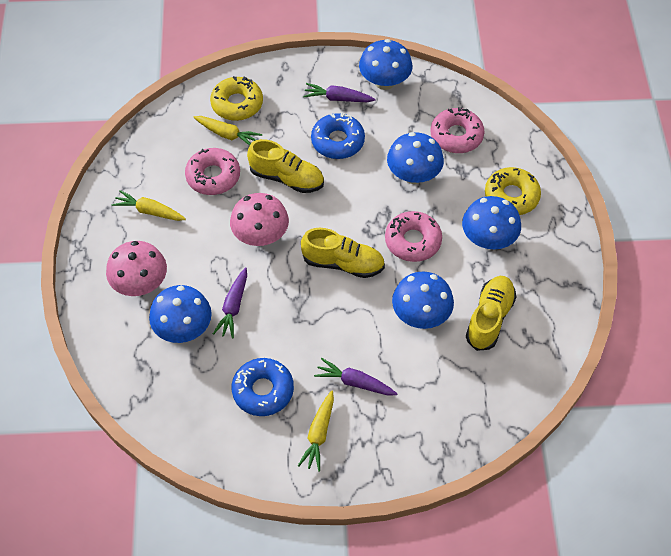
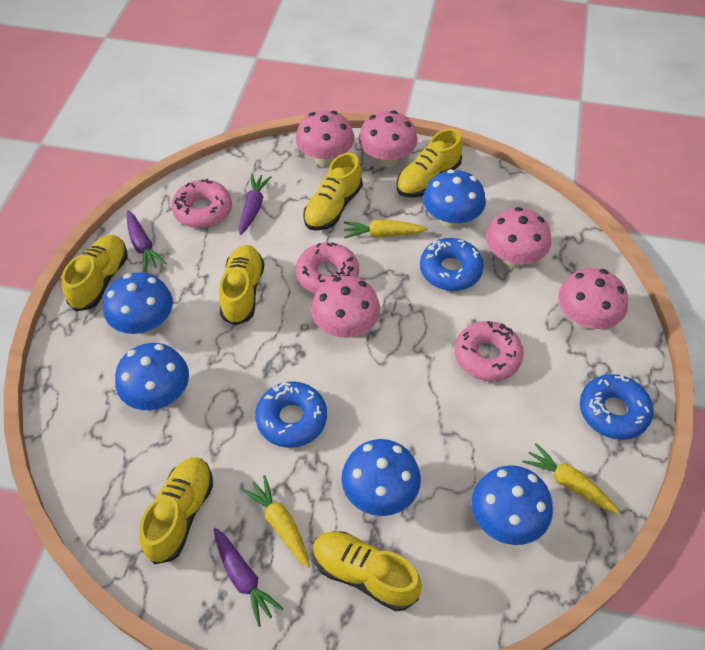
blue donut: 2 -> 3
pink mushroom: 2 -> 5
yellow donut: 2 -> 0
yellow shoe: 3 -> 6

